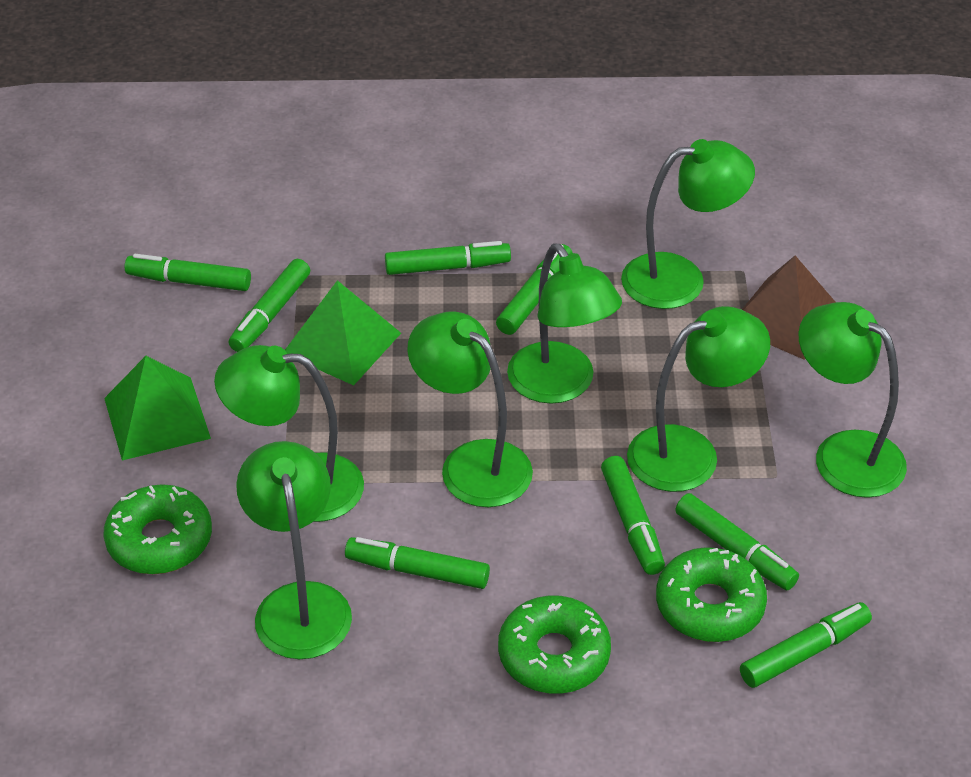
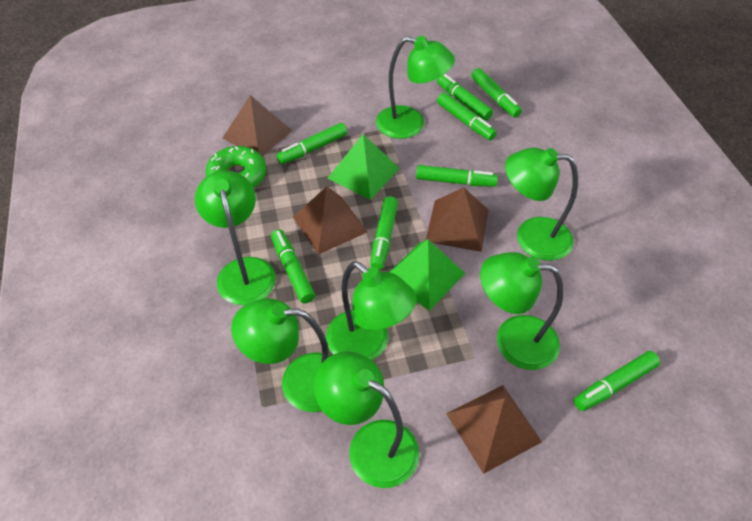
brown pyramid: 1 -> 4
green donut: 3 -> 1

